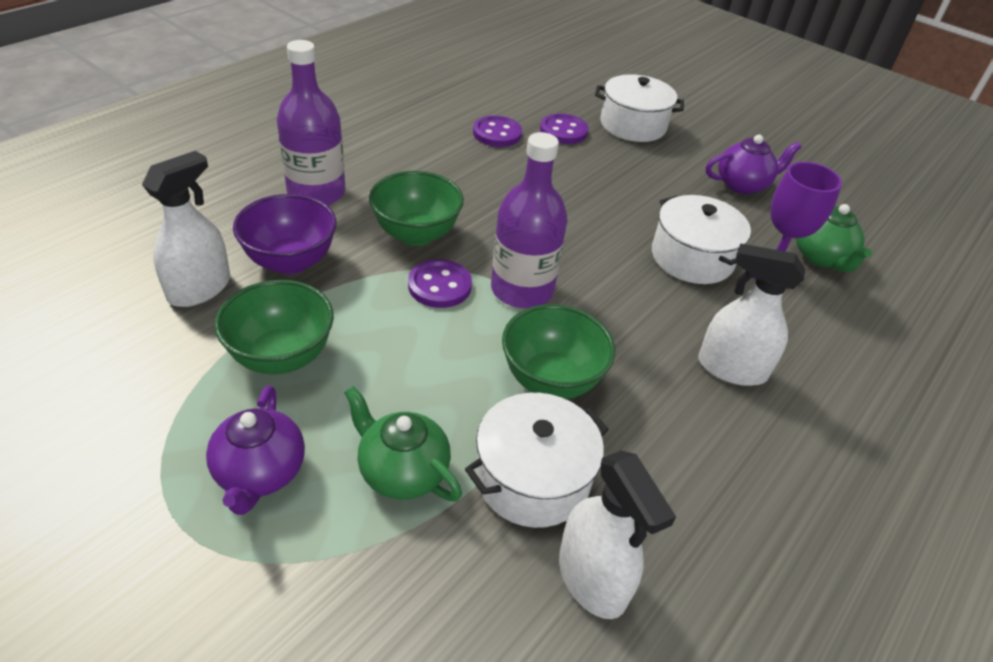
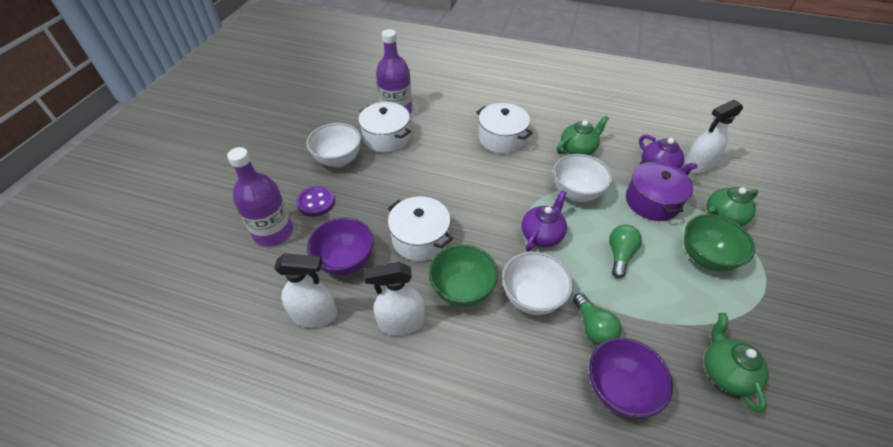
green bowl: 3 -> 2
green light bulb: 0 -> 2
green teapot: 2 -> 3
purple bowl: 1 -> 2
purple button: 3 -> 1
purple goblet: 1 -> 0
purple pot: 0 -> 1
white bowl: 0 -> 3

